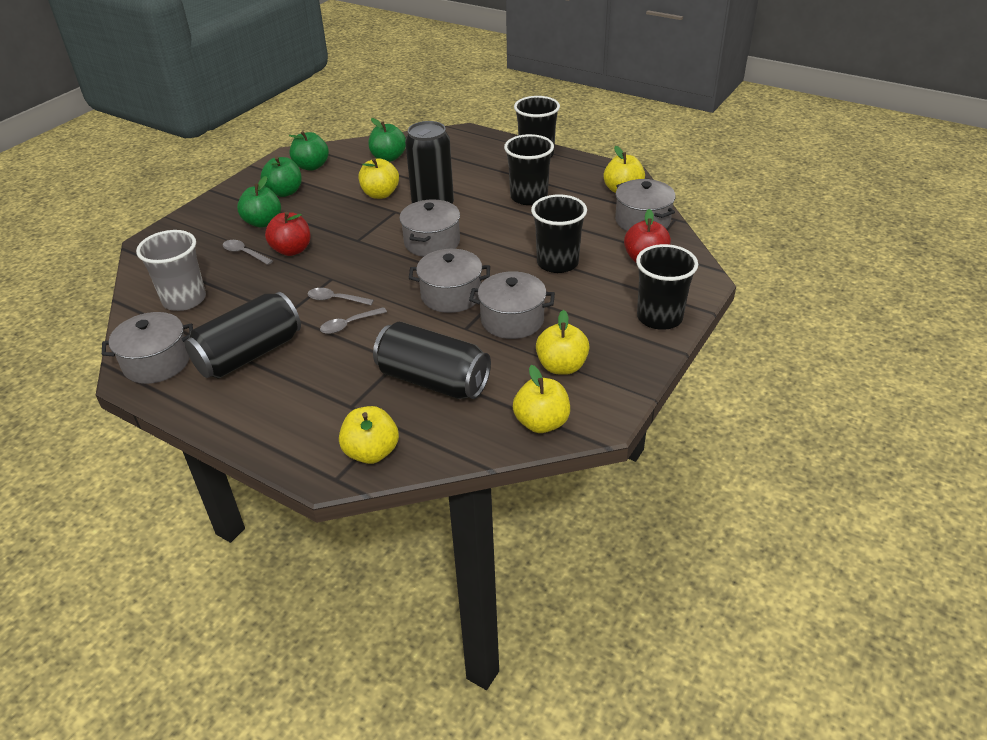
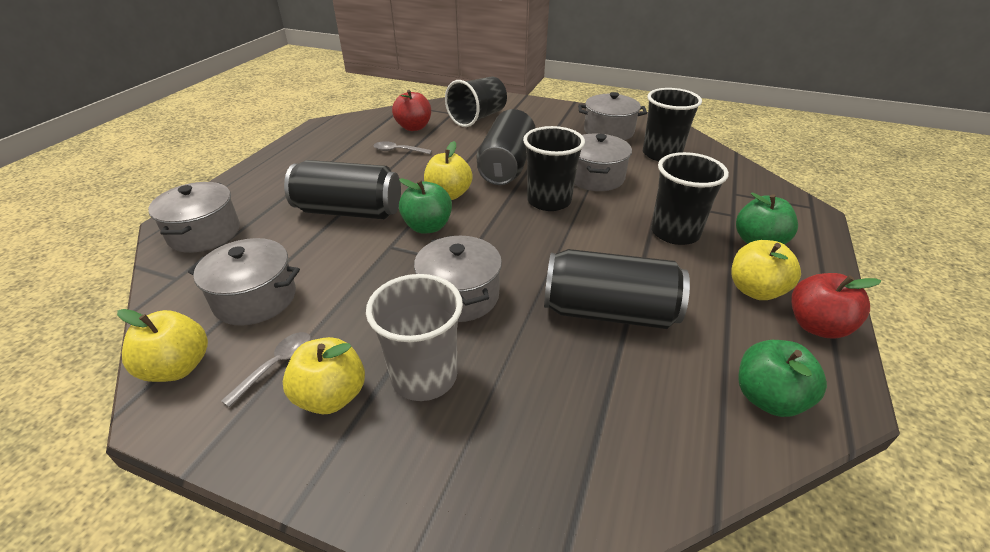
green apple: 4 -> 3
grey spoon: 3 -> 2
yellow apple: 5 -> 4

